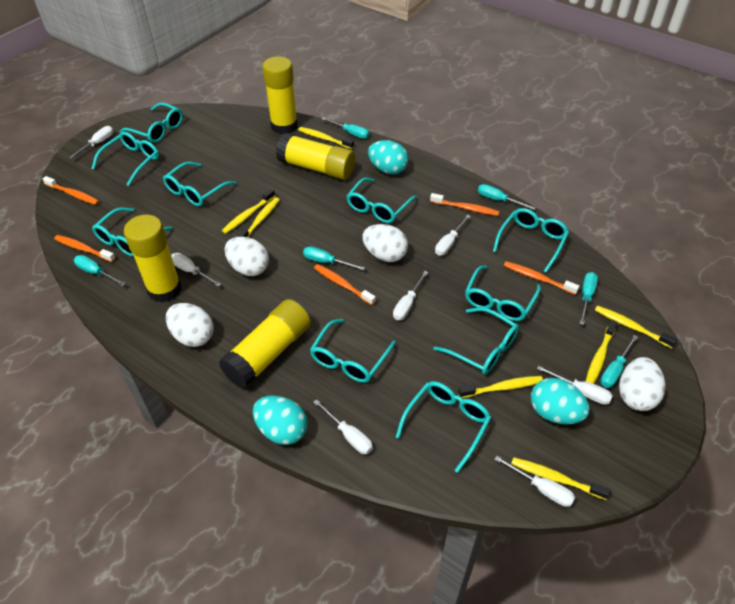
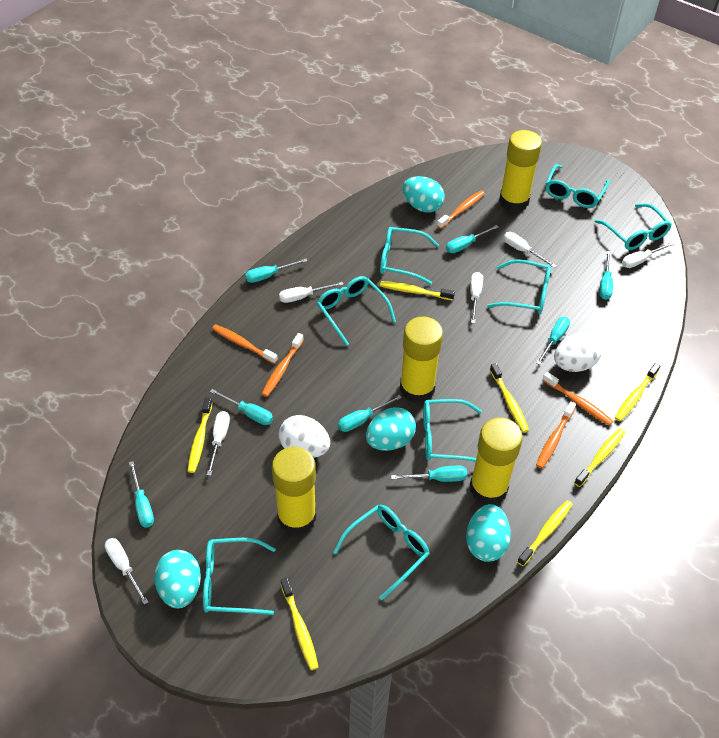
turquoise egg: 3 -> 4
turquoise glasses: 10 -> 8
turquoise screwdriver: 6 -> 8
white egg: 4 -> 2
white screwdriver: 7 -> 6

